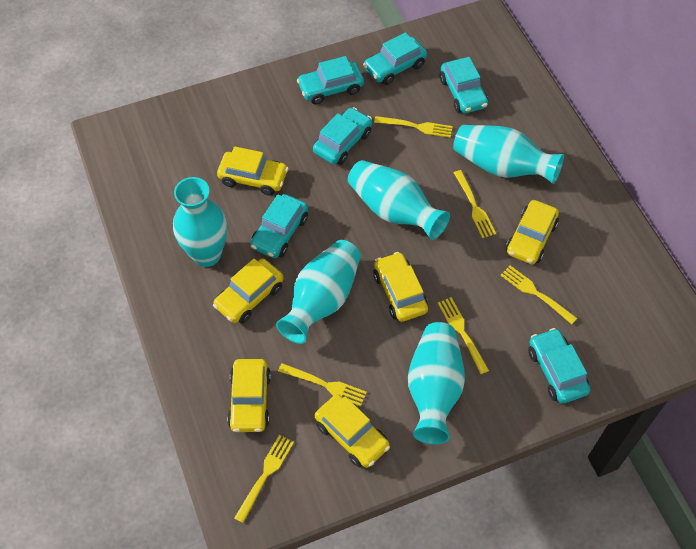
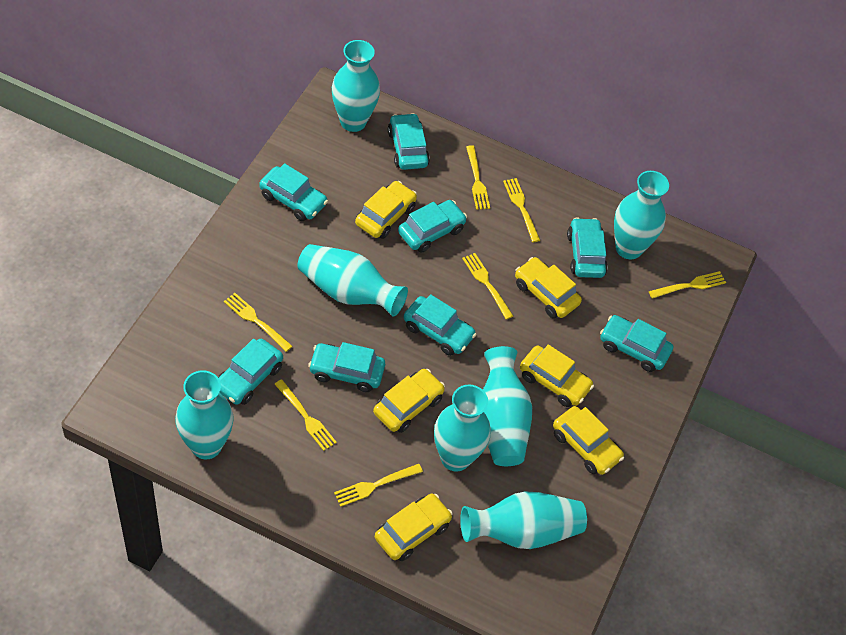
turquoise car: 6 -> 8
turquoise vase: 5 -> 7
yellow fork: 6 -> 7

